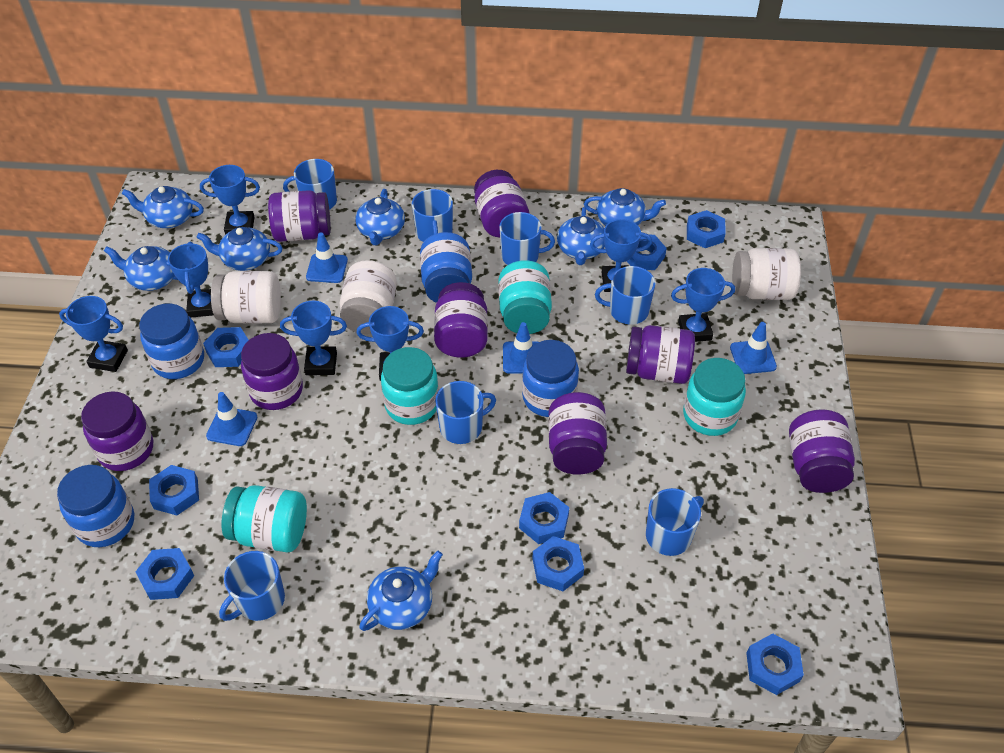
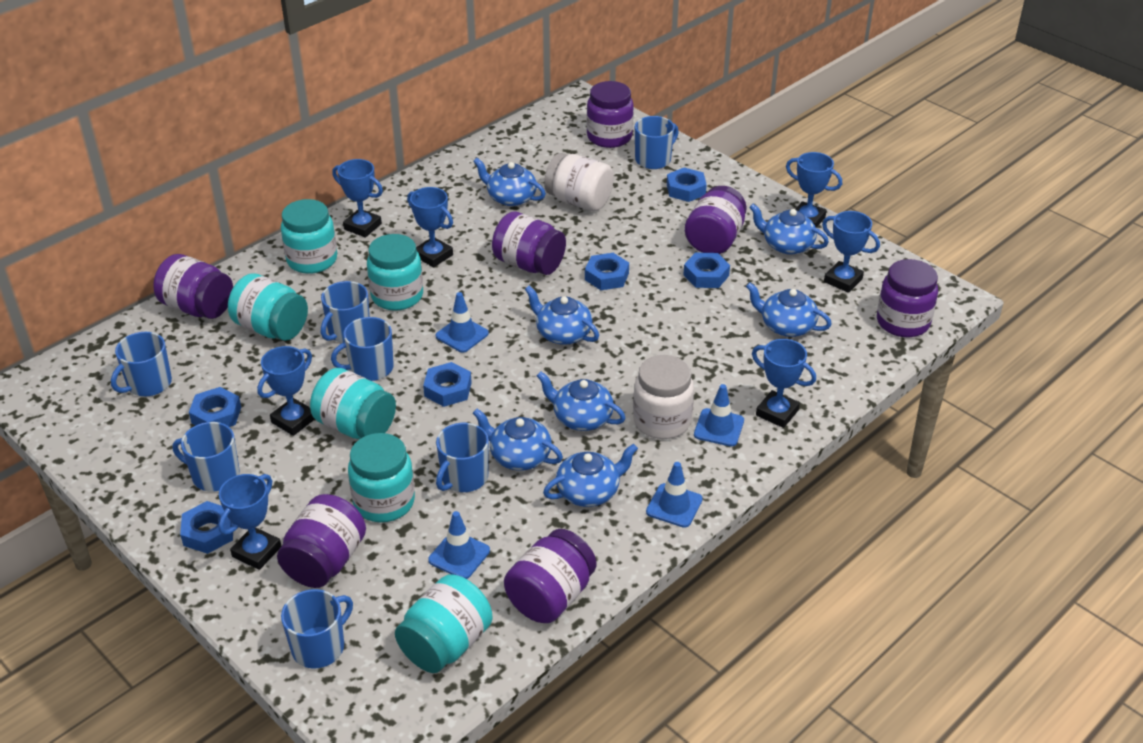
blue jar: 4 -> 0
blue nut: 8 -> 6
purple jar: 8 -> 7
turquoise jar: 4 -> 6
white jar: 3 -> 2

